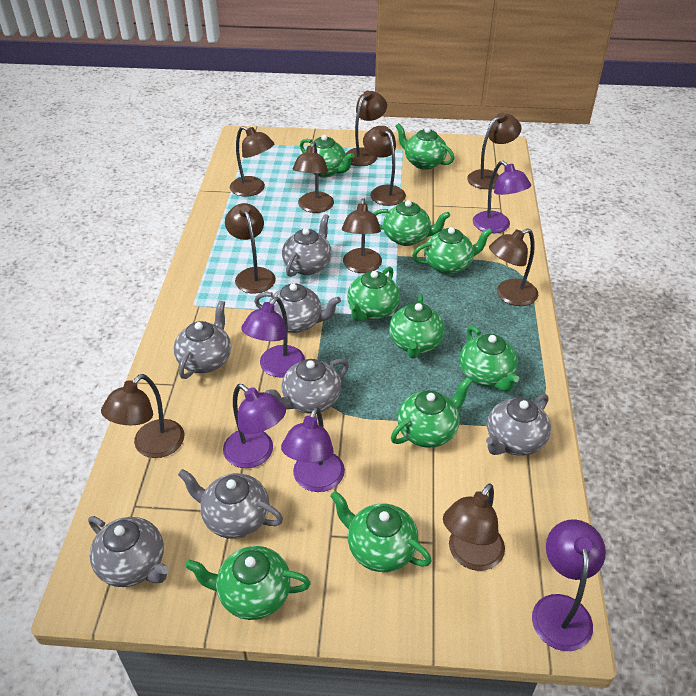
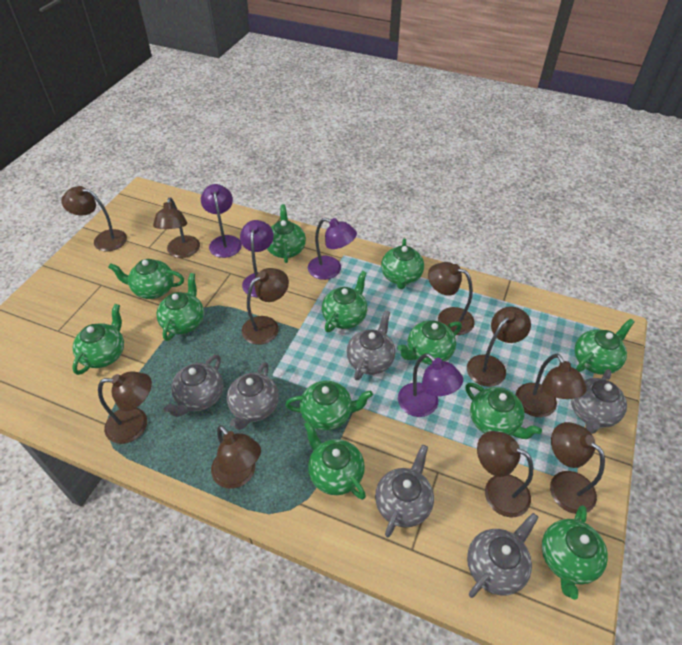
green teapot: 10 -> 12
grey teapot: 7 -> 6
purple lamp: 5 -> 4

